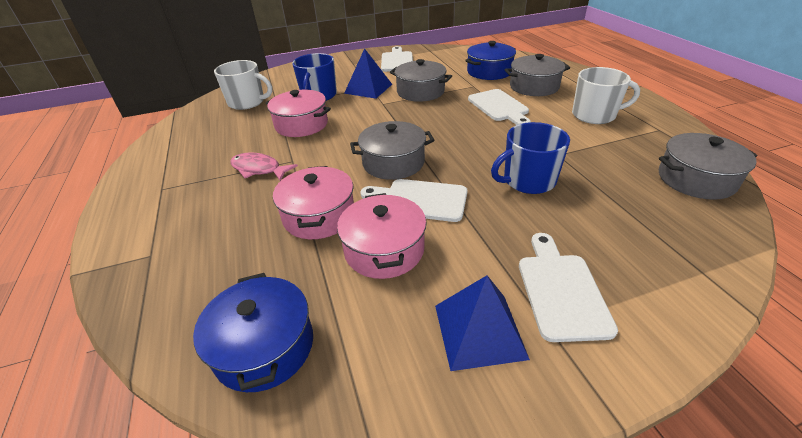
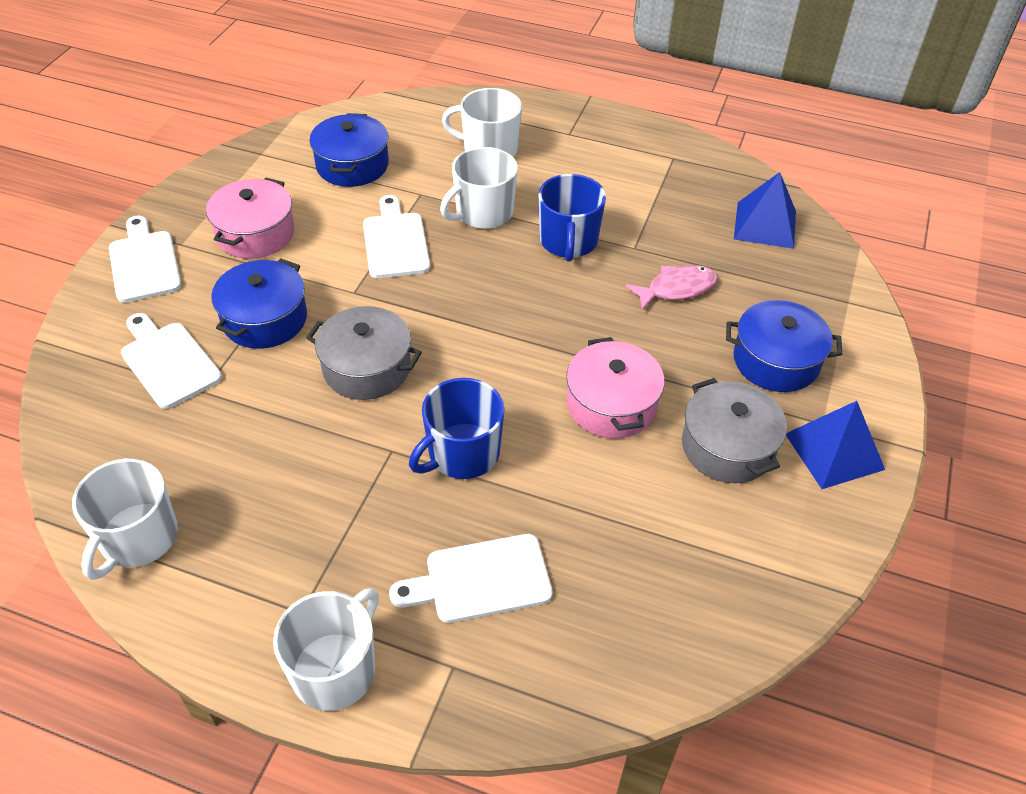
blue pot: 2 -> 3
grey pot: 4 -> 2
pink pot: 3 -> 2
white mug: 2 -> 4

